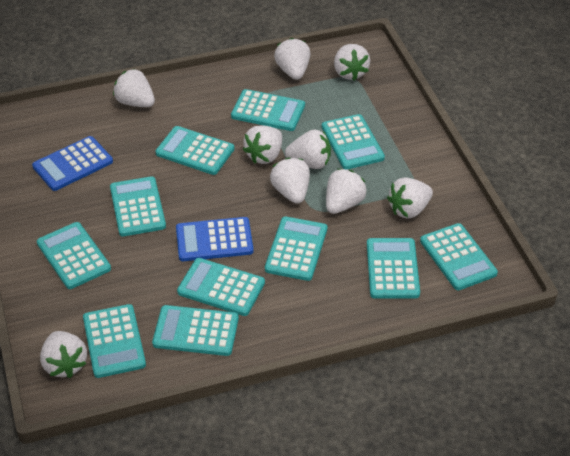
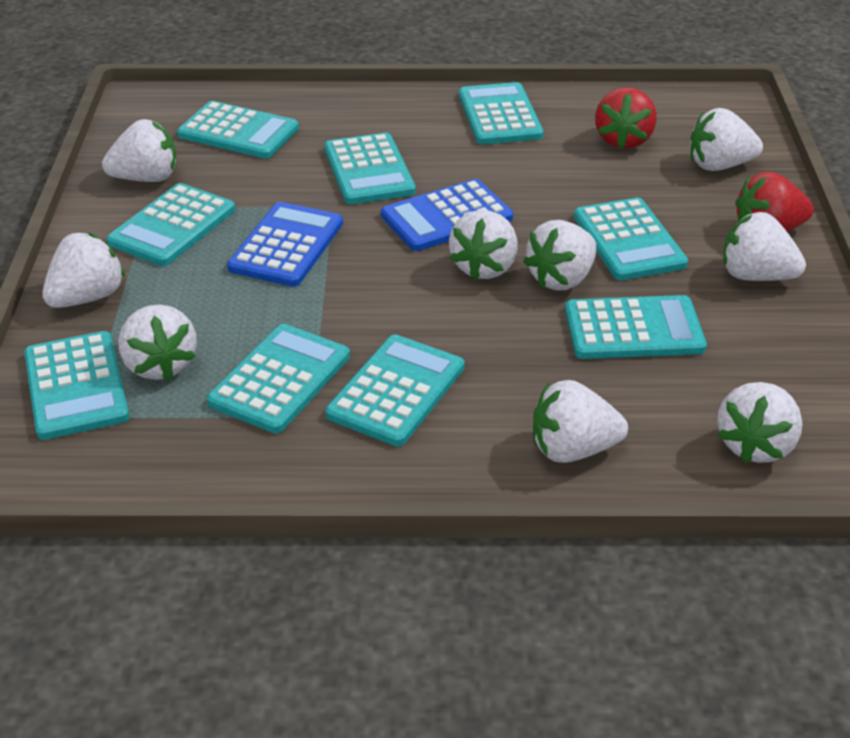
red strawberry: 0 -> 2
turquoise calculator: 11 -> 9

